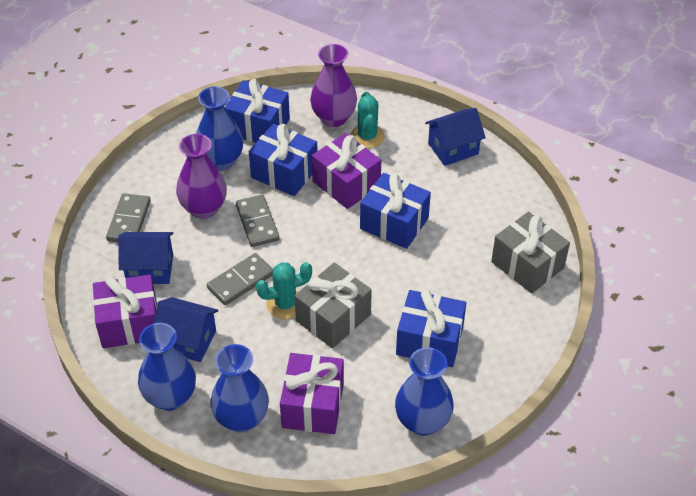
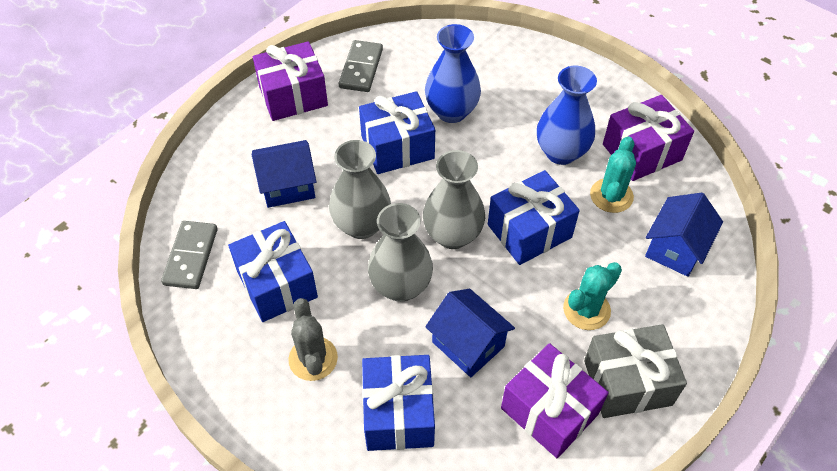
blue vase: 4 -> 2
grey cactus: 0 -> 1
grey domino: 3 -> 2
grey gift: 2 -> 1
grey vase: 0 -> 3
purple vase: 2 -> 0

